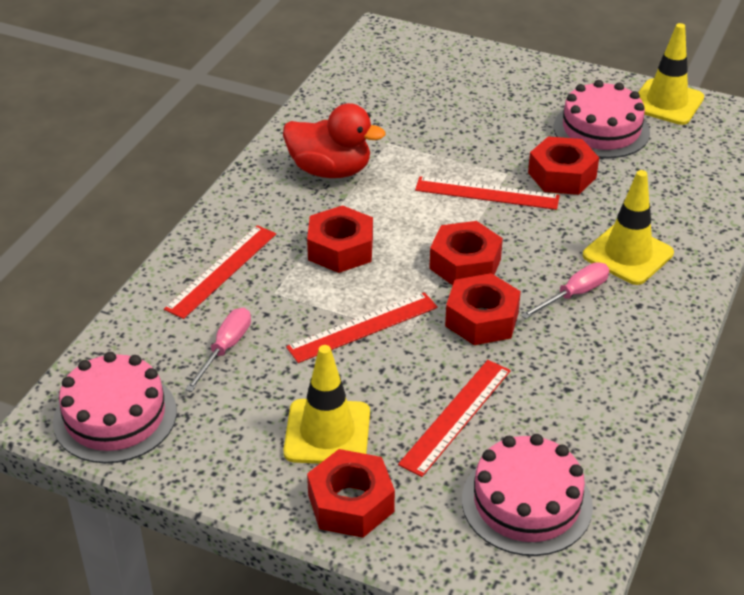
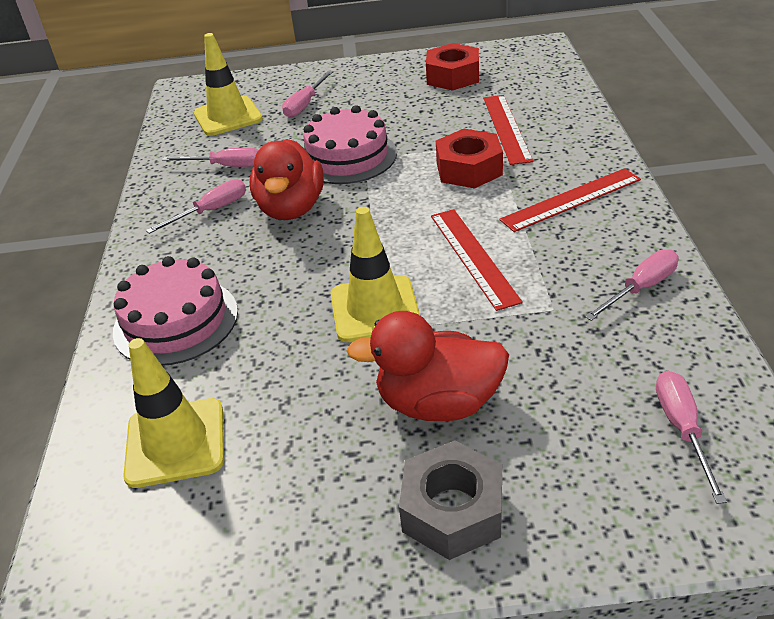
grey nut: 0 -> 1
pink cake: 3 -> 2
pink screwdriver: 2 -> 5
red duck: 1 -> 2
red nut: 5 -> 2
red ruler: 4 -> 3

